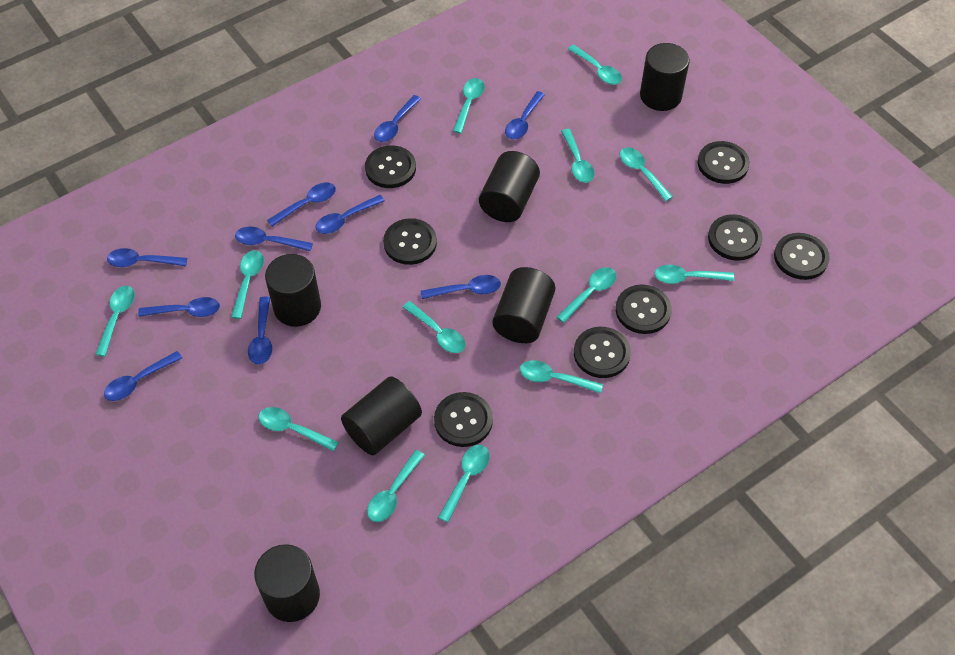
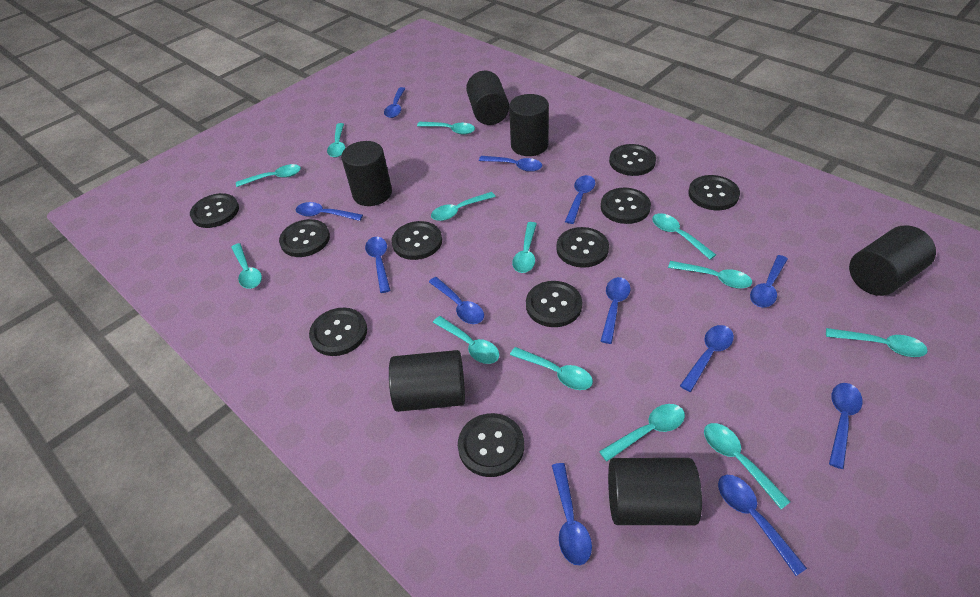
black button: 8 -> 10
blue spoon: 10 -> 12

